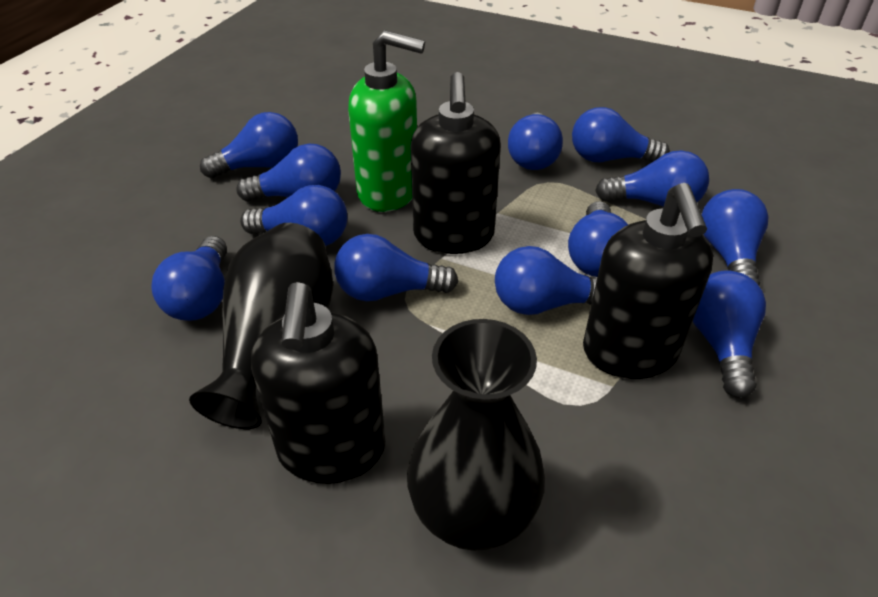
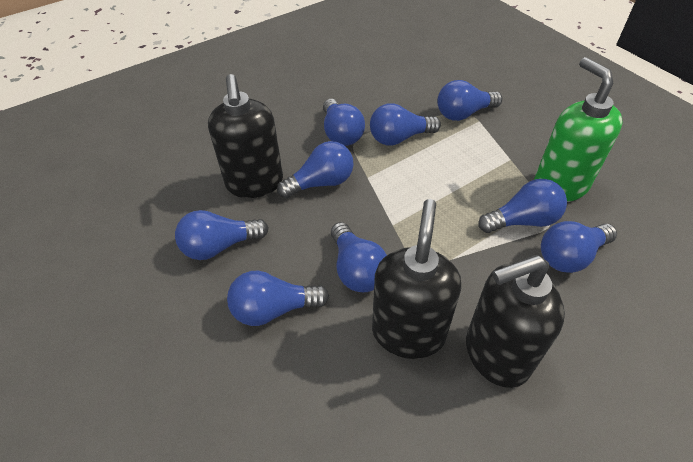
black vase: 2 -> 0
blue light bulb: 12 -> 9

